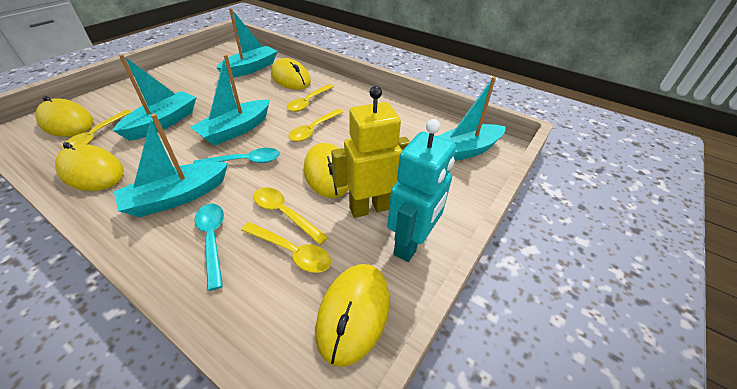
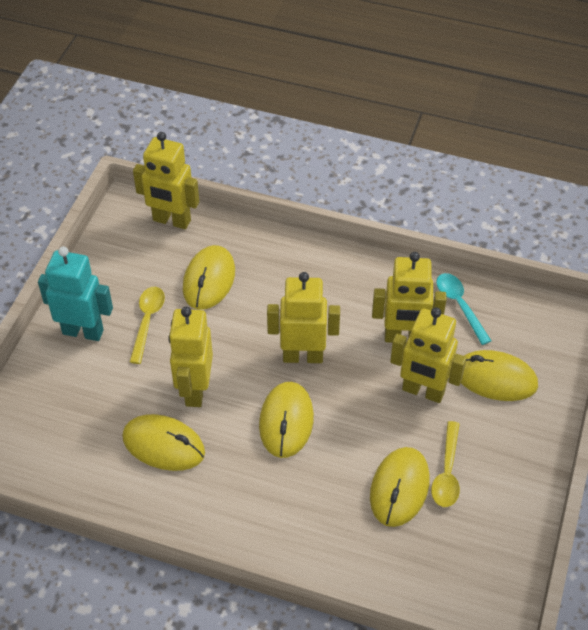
turquoise boat: 5 -> 0
turquoise spoon: 2 -> 1
yellow robot: 1 -> 5
yellow spoon: 5 -> 2

